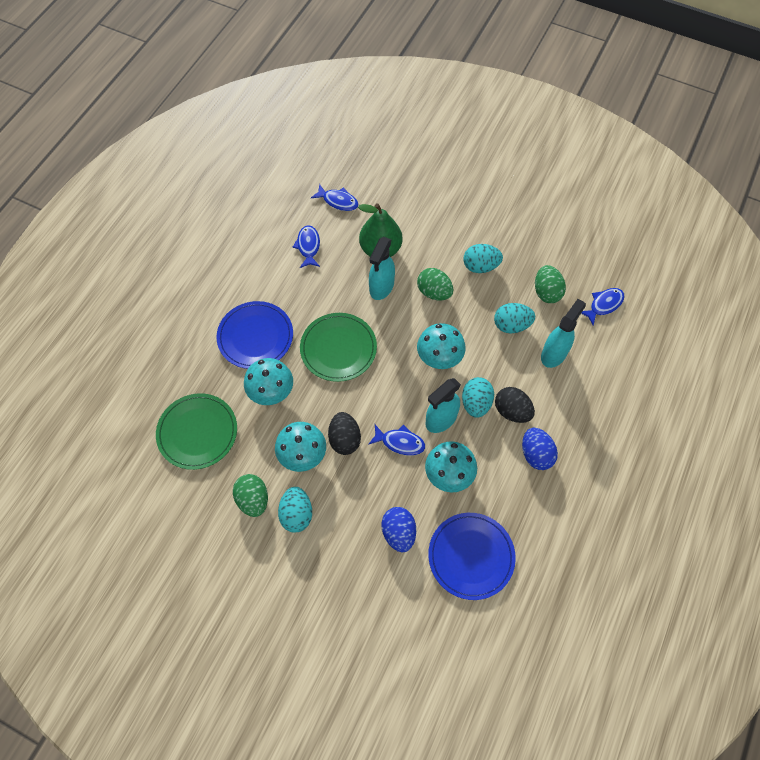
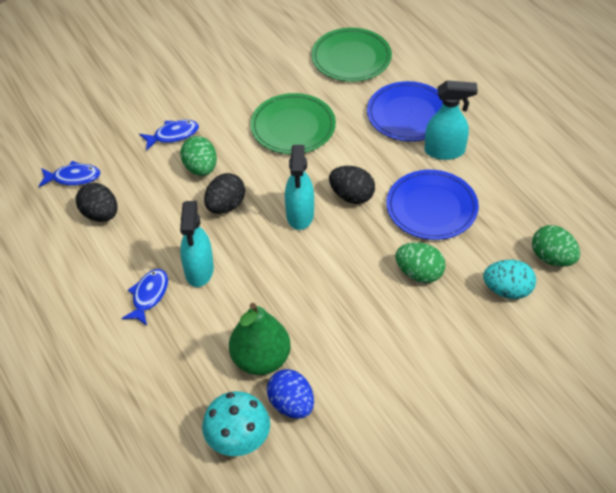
black egg: 2 -> 3
blue egg: 2 -> 1
blue fish: 4 -> 3
turquoise egg: 4 -> 1
turquoise mushroom: 4 -> 1

